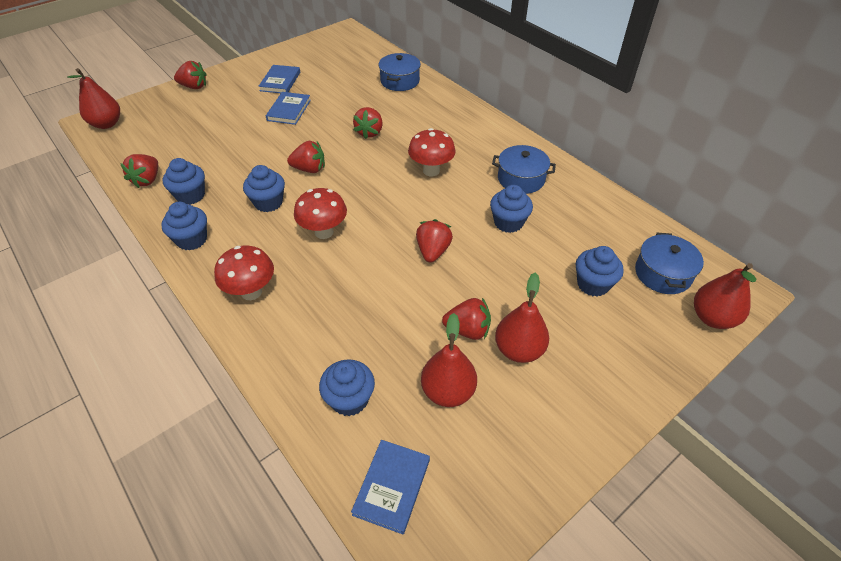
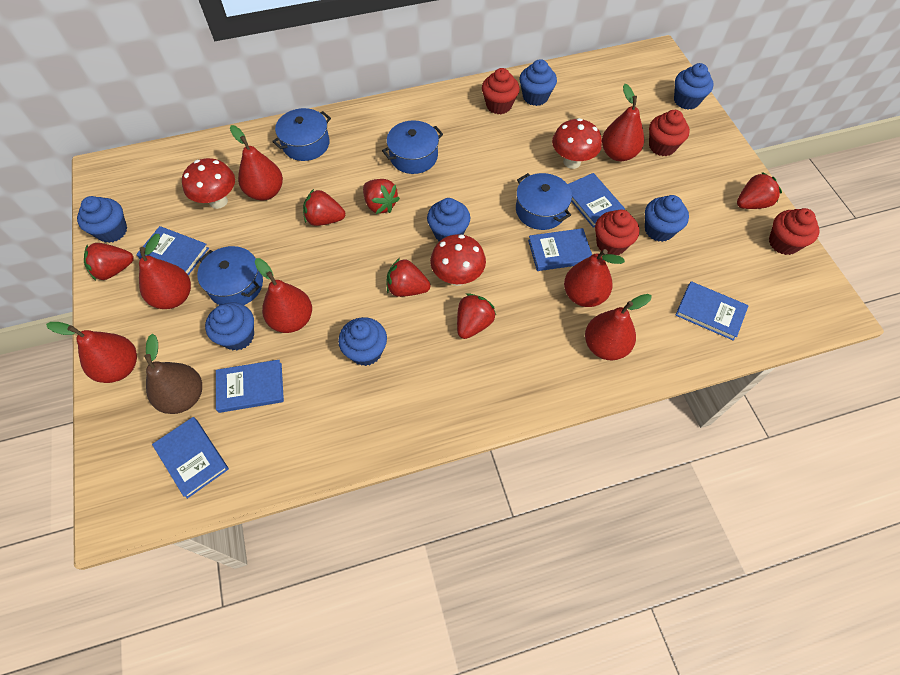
blue book: 3 -> 6
blue cupcake: 6 -> 7
blue pot: 3 -> 4
brown pear: 0 -> 1
red cupcake: 0 -> 4
red pear: 4 -> 7

